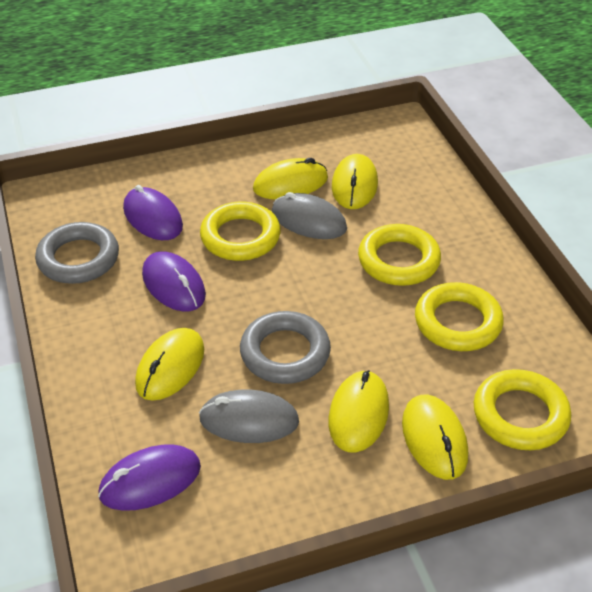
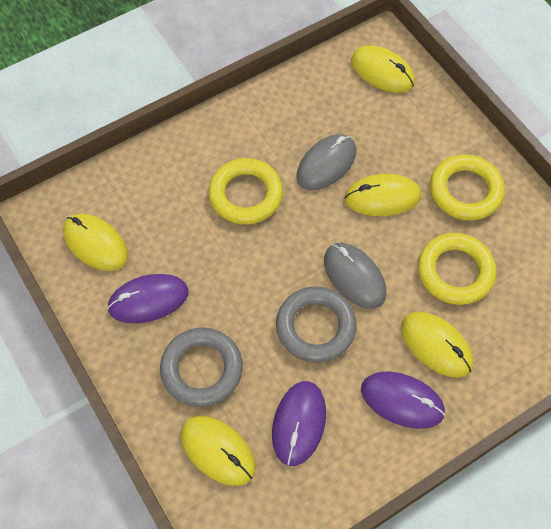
yellow ring: 4 -> 3

